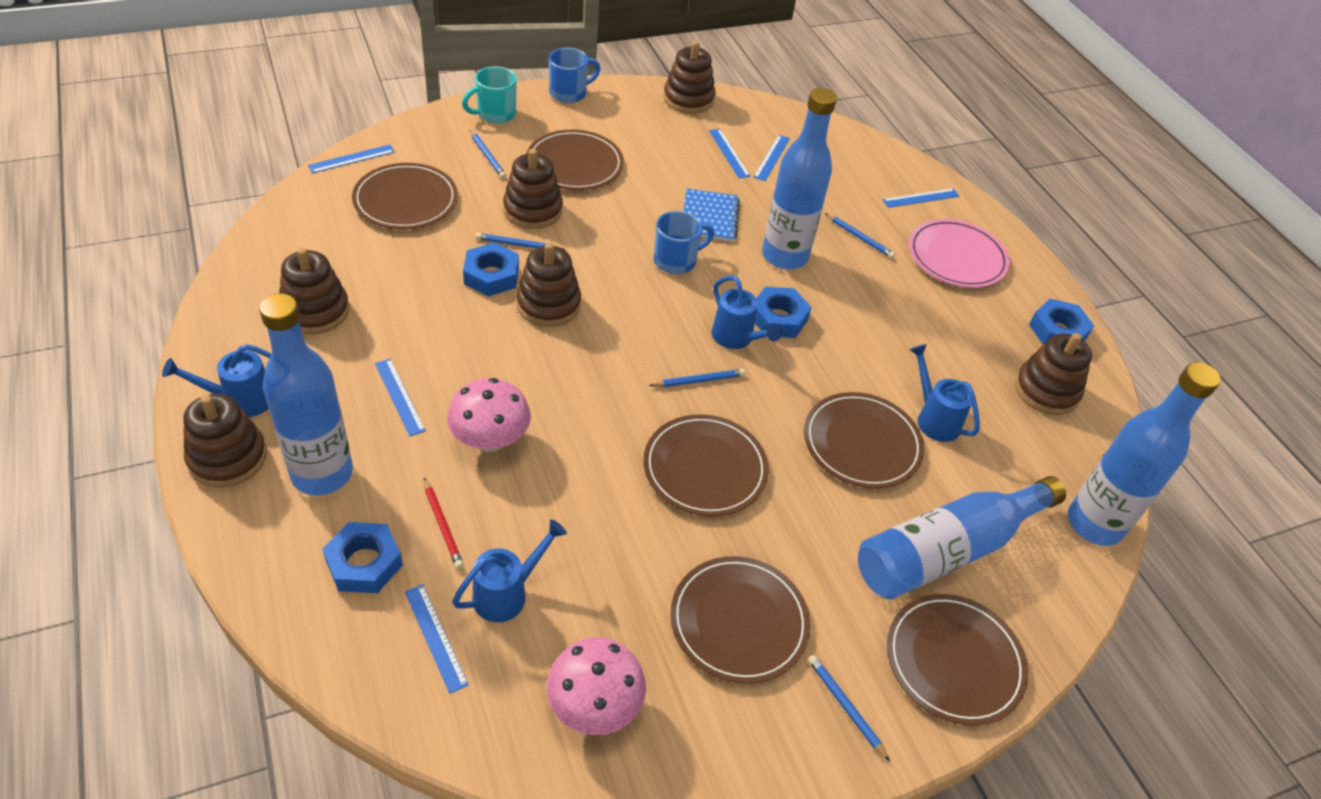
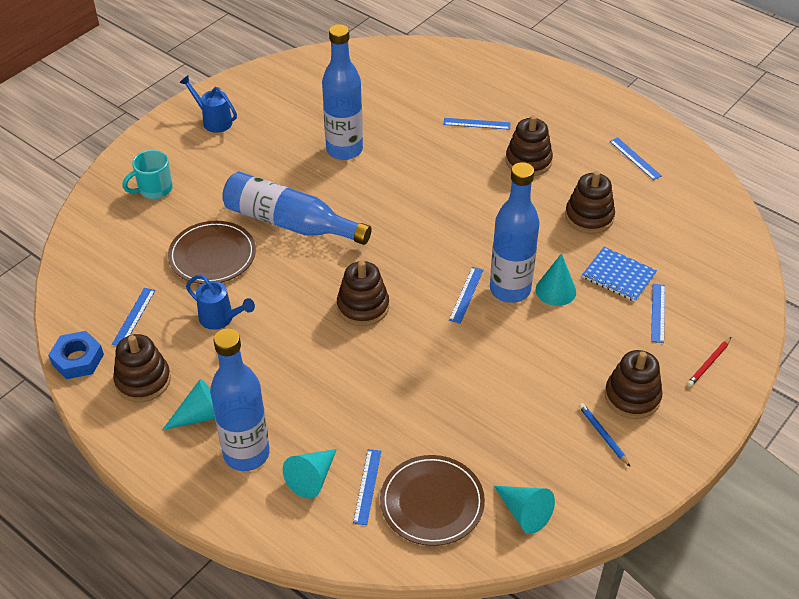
blue mug: 2 -> 0
blue nut: 4 -> 1
blue pencil: 5 -> 1
blue watering can: 4 -> 2
brown plate: 6 -> 2
brown stacking toy: 6 -> 5
pink mushroom: 2 -> 0
pink plate: 1 -> 0
turquoise cone: 0 -> 4

